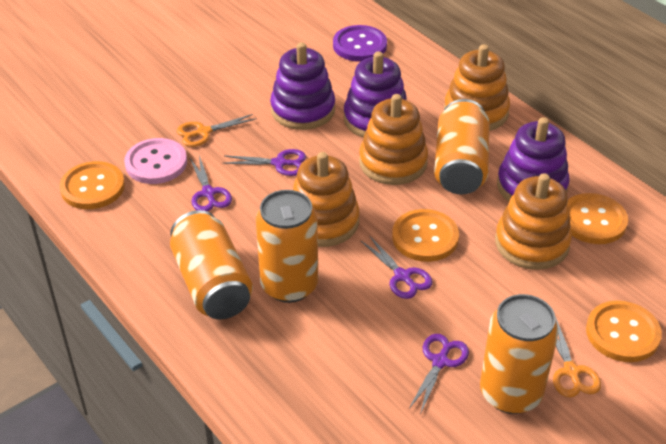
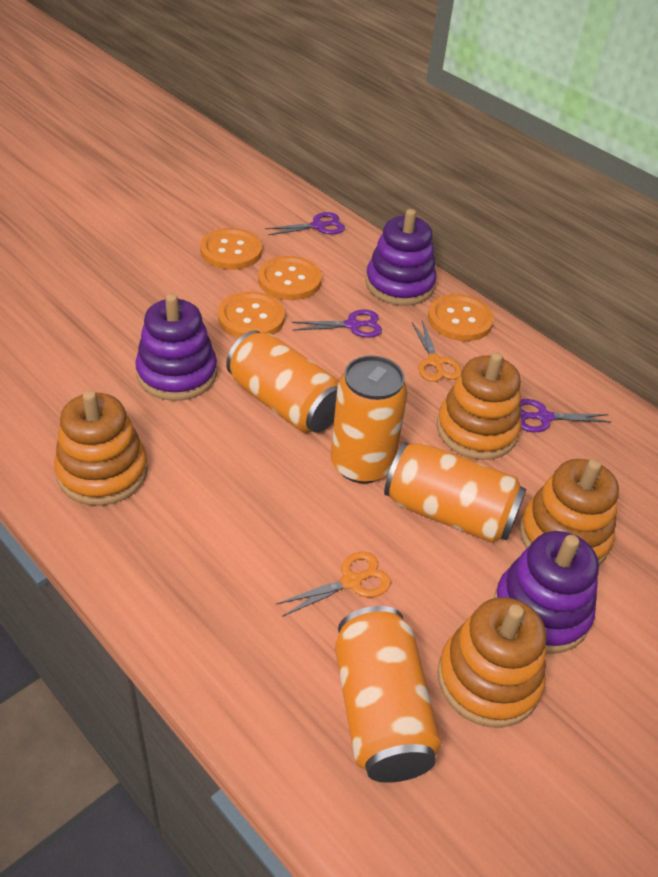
pink button: 1 -> 0
purple button: 1 -> 0
purple scissors: 4 -> 3

